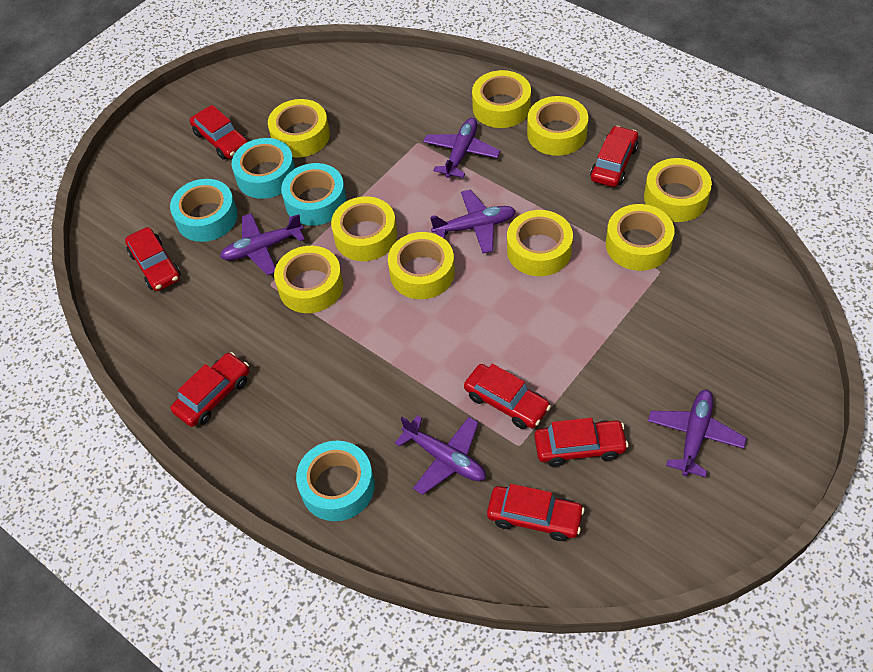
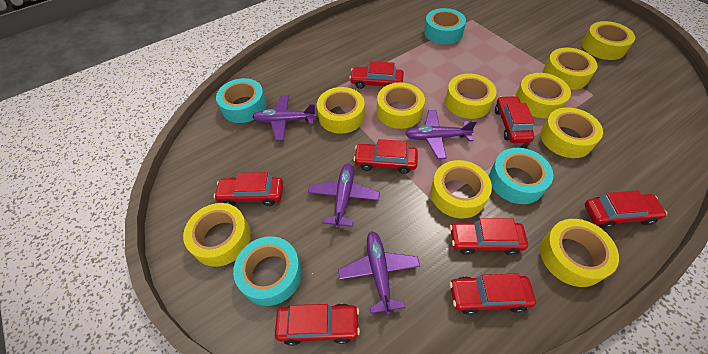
purple plane: 5 -> 4
red car: 7 -> 8
yellow tape: 9 -> 10

